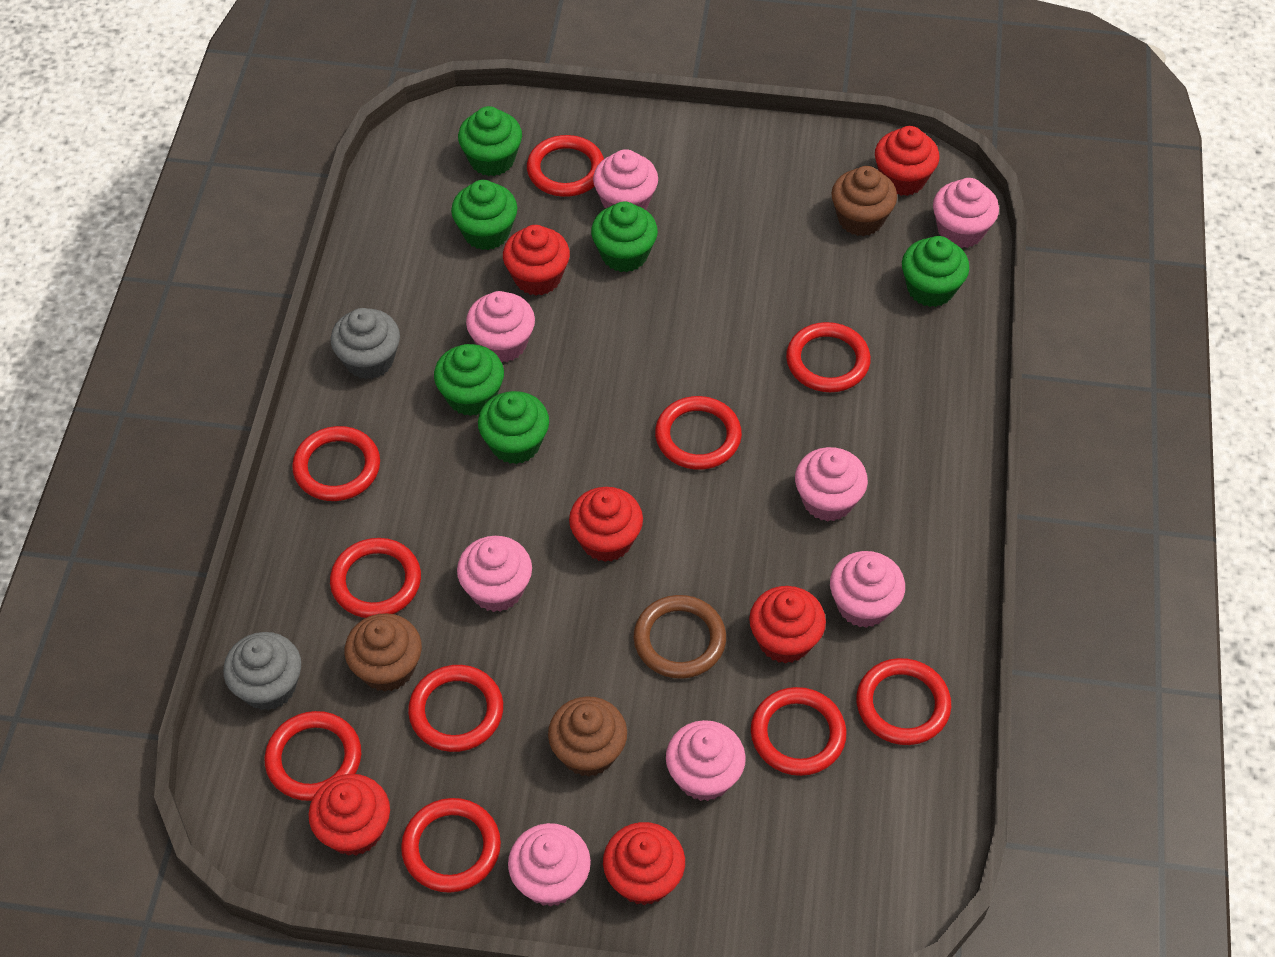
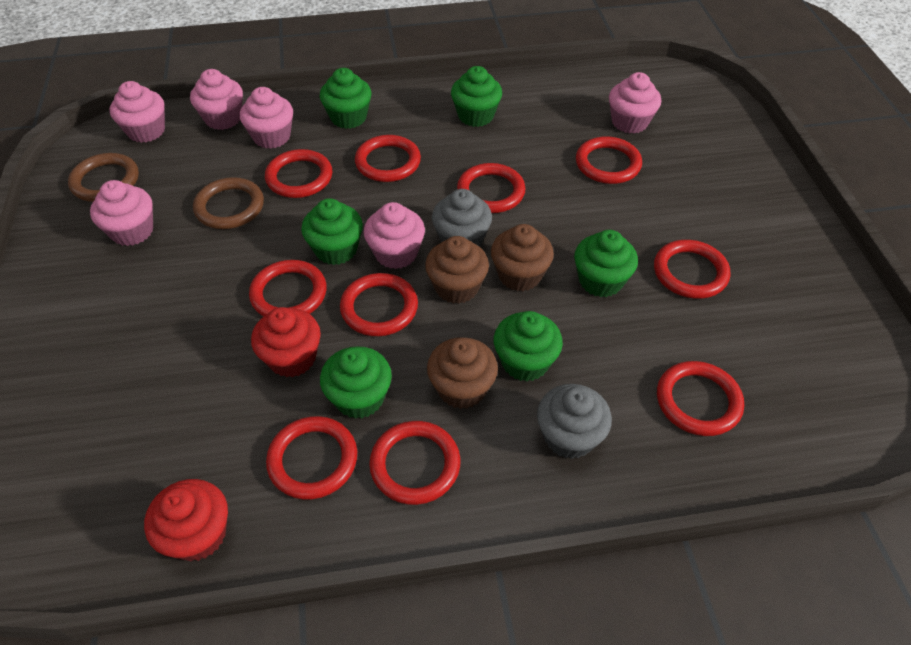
brown ring: 1 -> 2
pink cupcake: 8 -> 6
red cupcake: 6 -> 2

